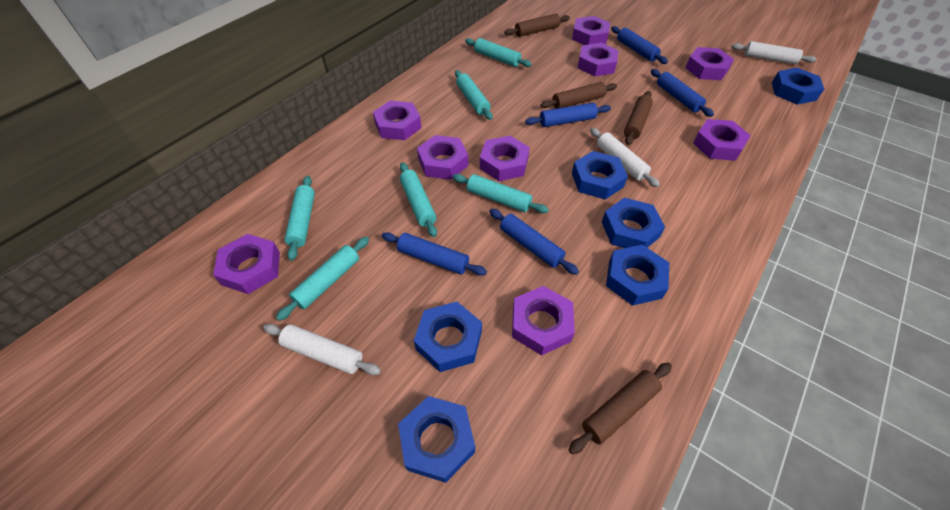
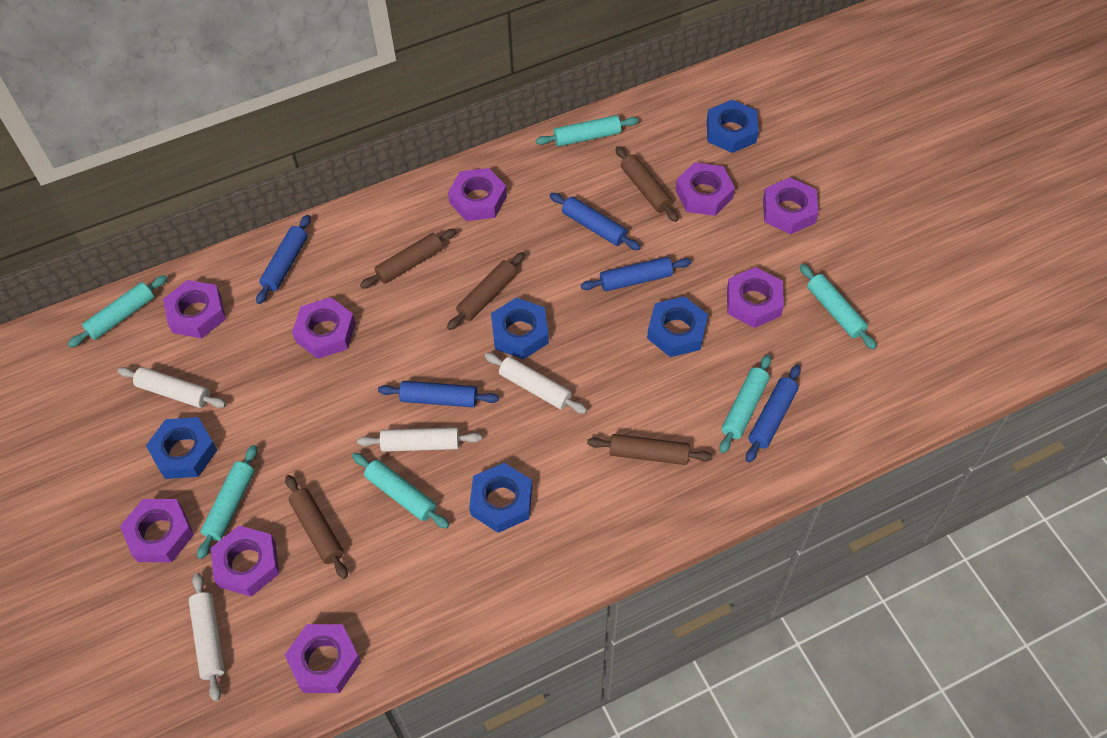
blue nut: 6 -> 5
brown rolling pin: 4 -> 5
white rolling pin: 3 -> 4

